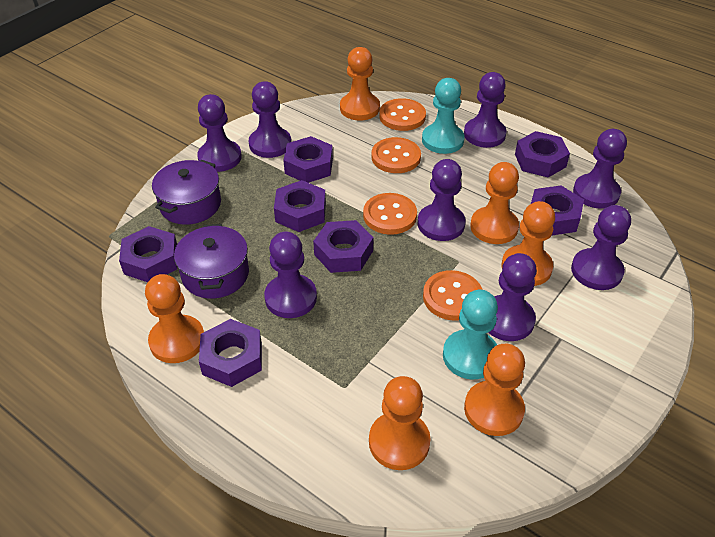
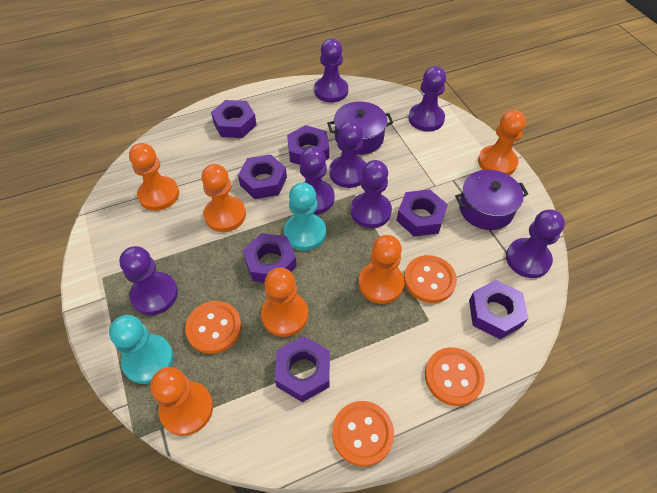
purple pawn: 8 -> 7

